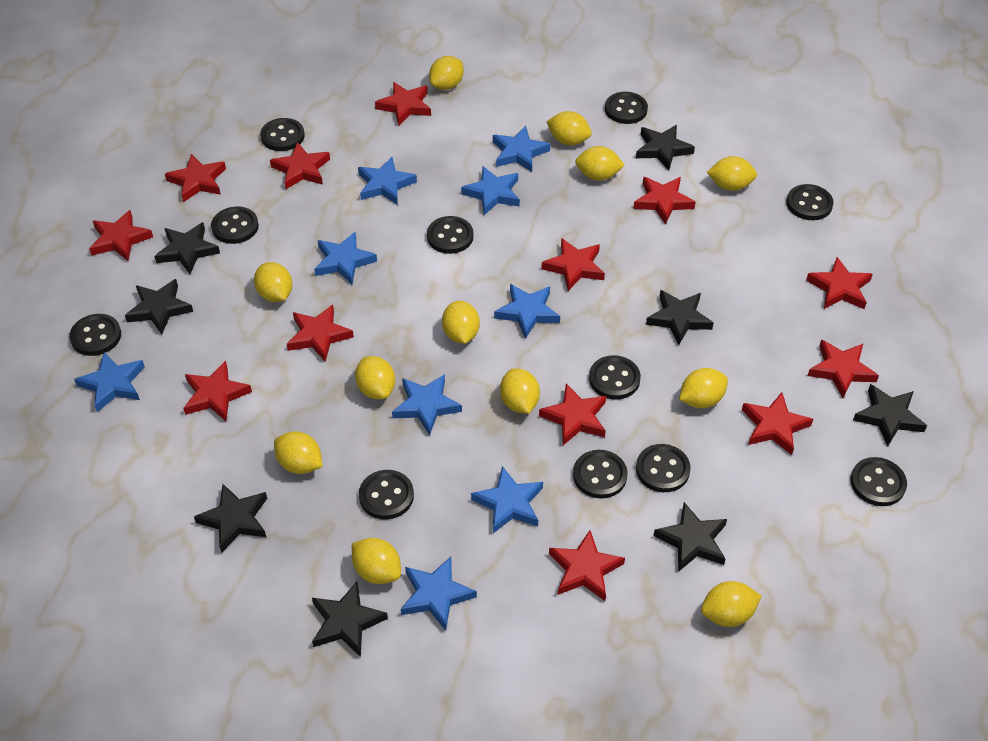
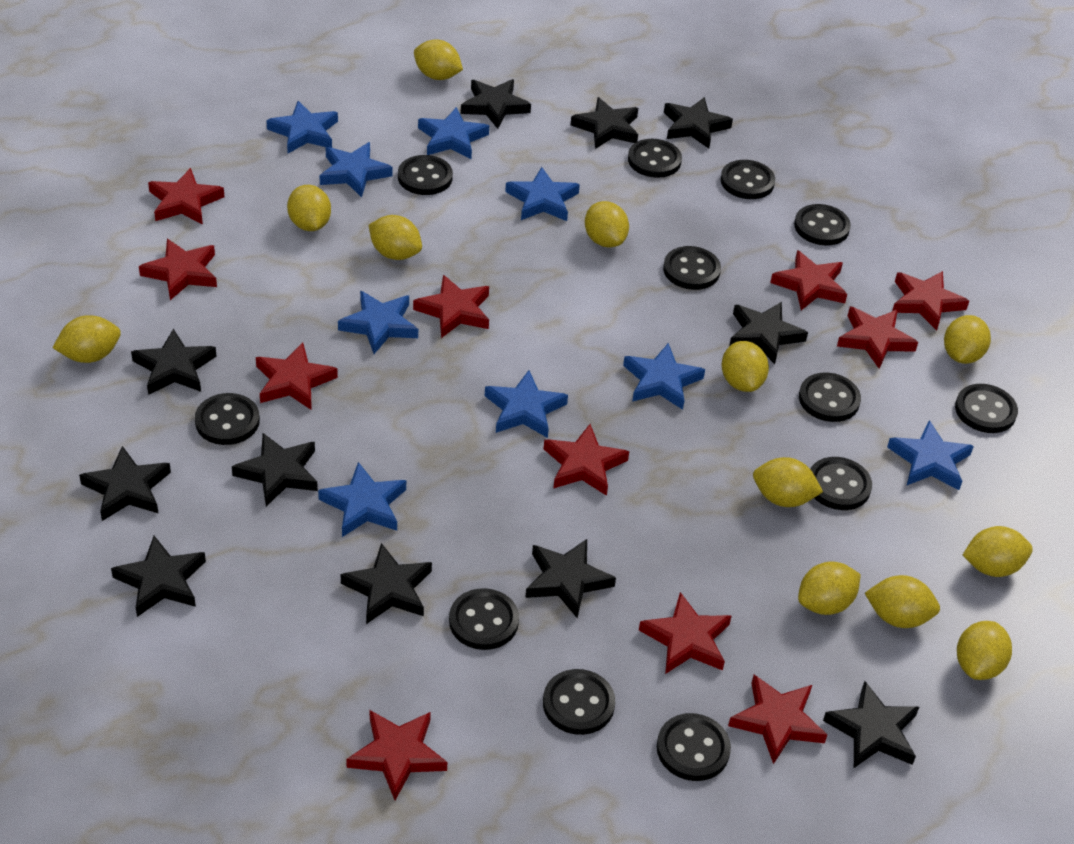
black button: 11 -> 12
black star: 8 -> 11
red star: 13 -> 11

